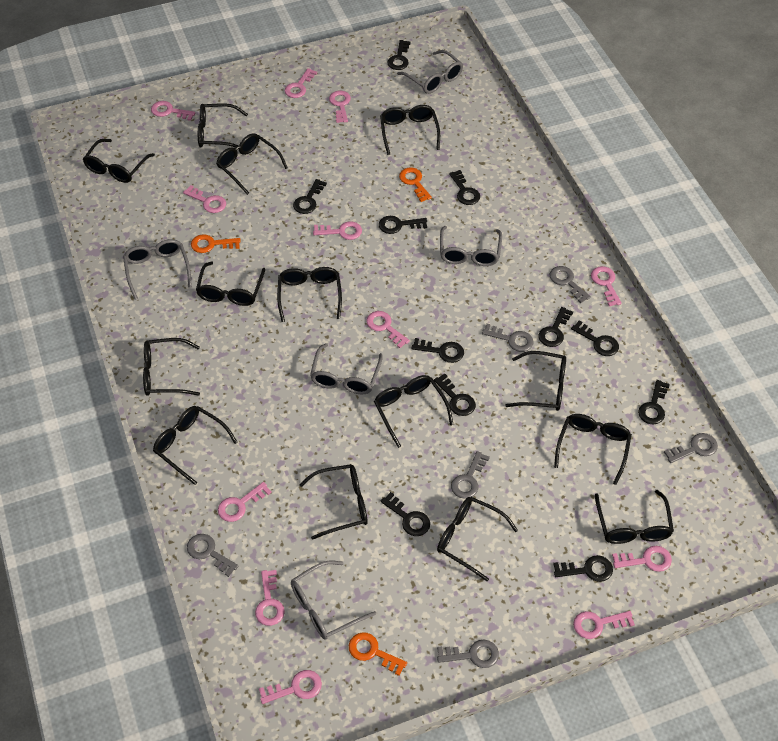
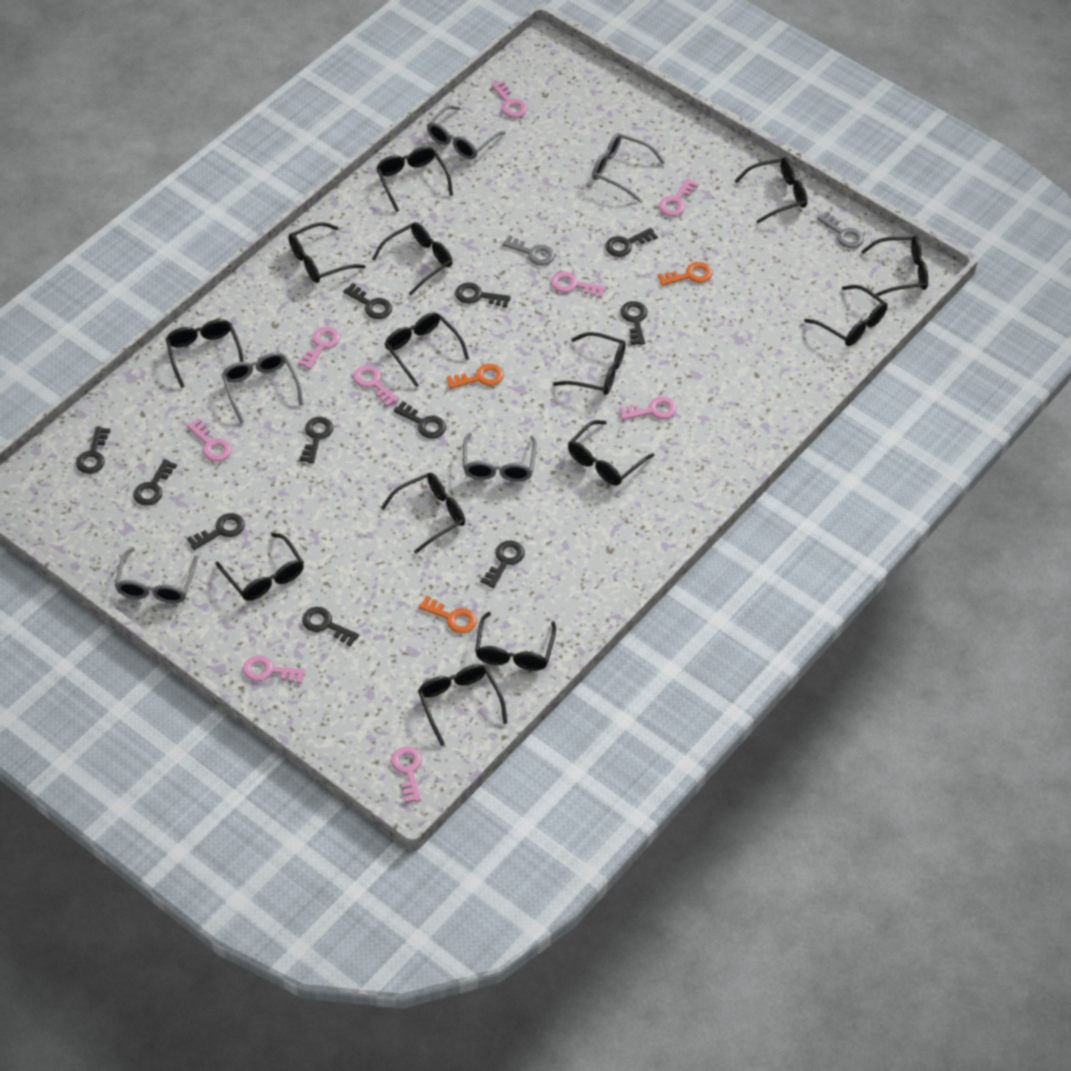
grey key: 6 -> 2
pink key: 12 -> 9

